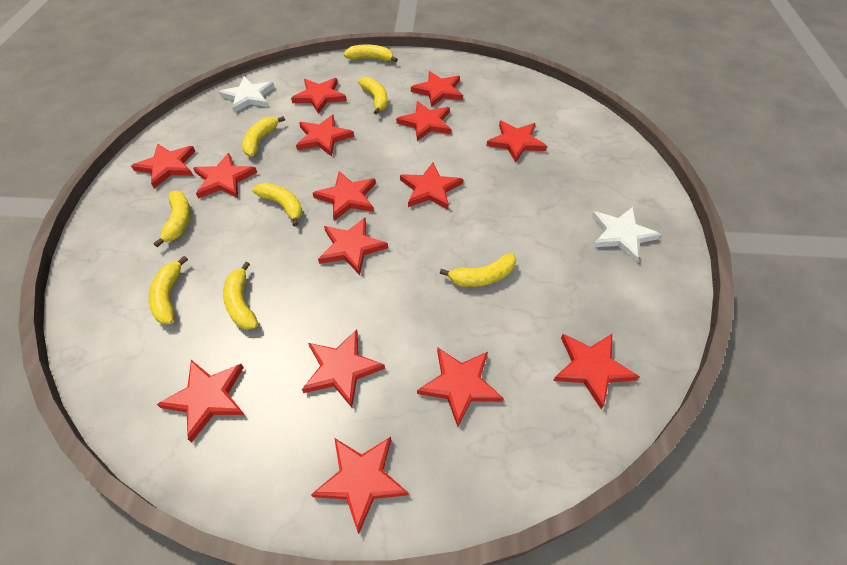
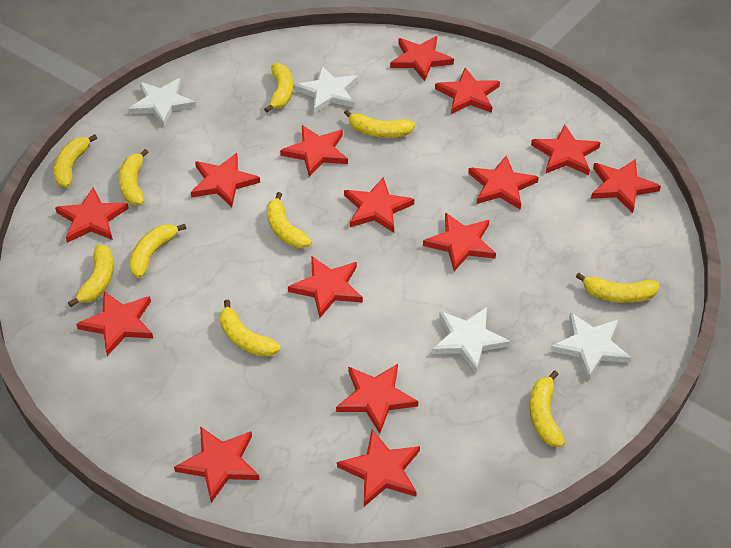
white star: 2 -> 4
yellow banana: 8 -> 10

